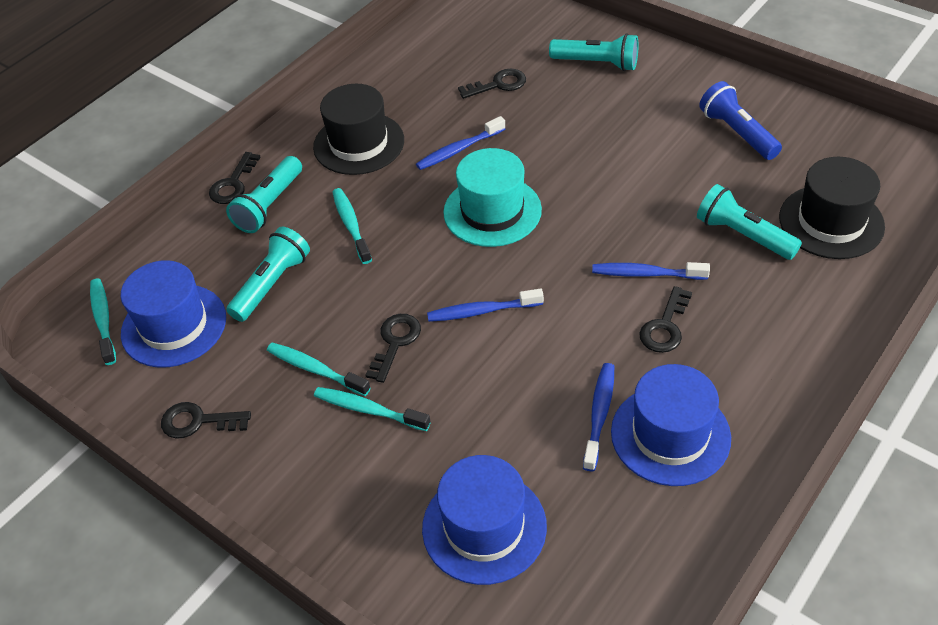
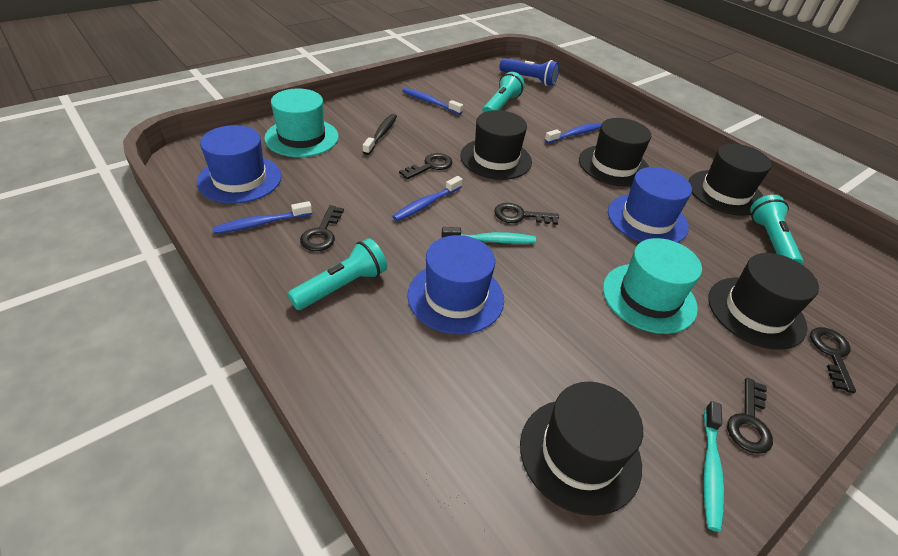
black hat: 2 -> 5
black toothbrush: 0 -> 1
turquoise flashlight: 4 -> 3
turquoise hat: 1 -> 2
turquoise toothbrush: 4 -> 2

